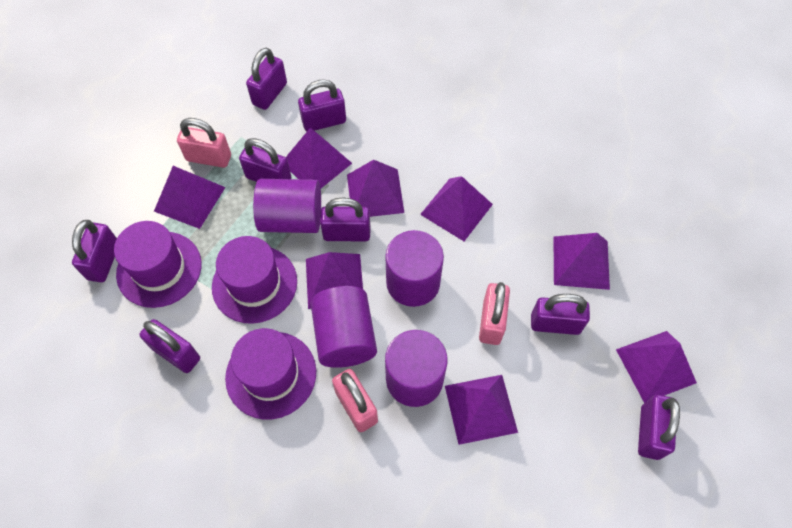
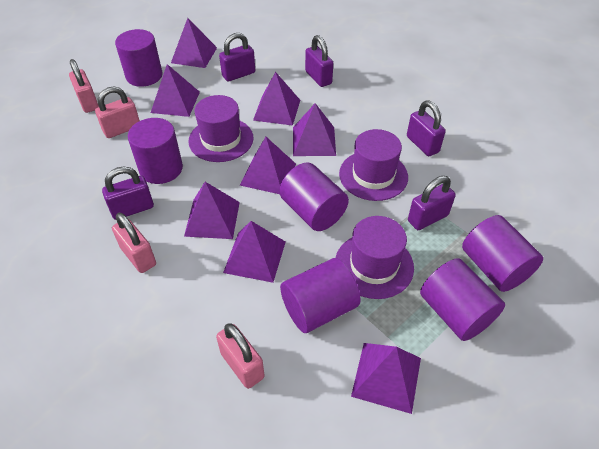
pink padlock: 3 -> 4
purple cylinder: 4 -> 6
purple padlock: 8 -> 5

